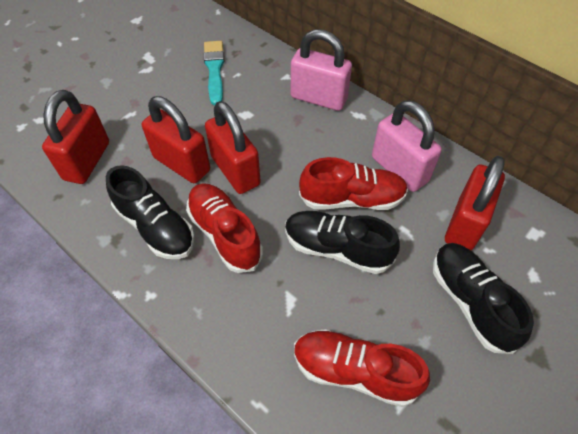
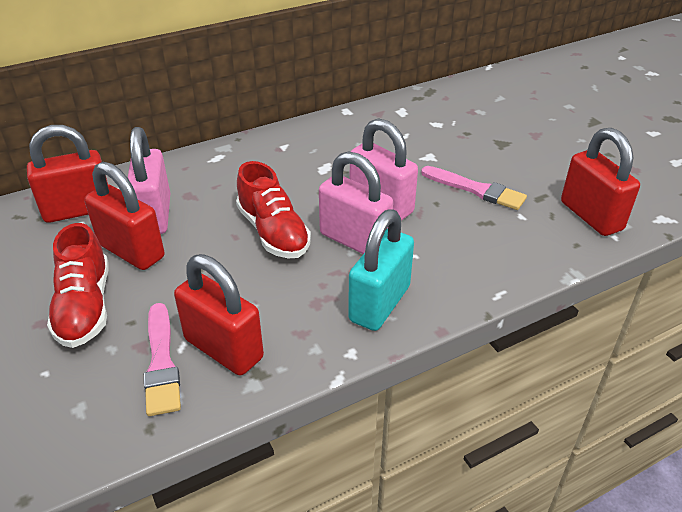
black shoe: 3 -> 0
pink brush: 0 -> 2
pink padlock: 2 -> 3
red shoe: 3 -> 2
turquoise brush: 1 -> 0
turquoise padlock: 0 -> 1

